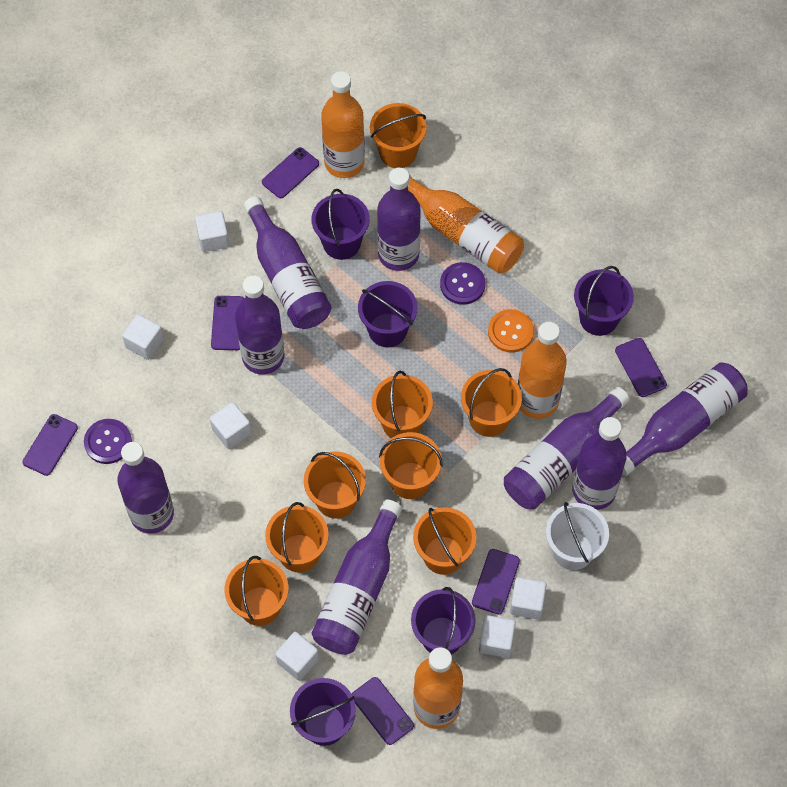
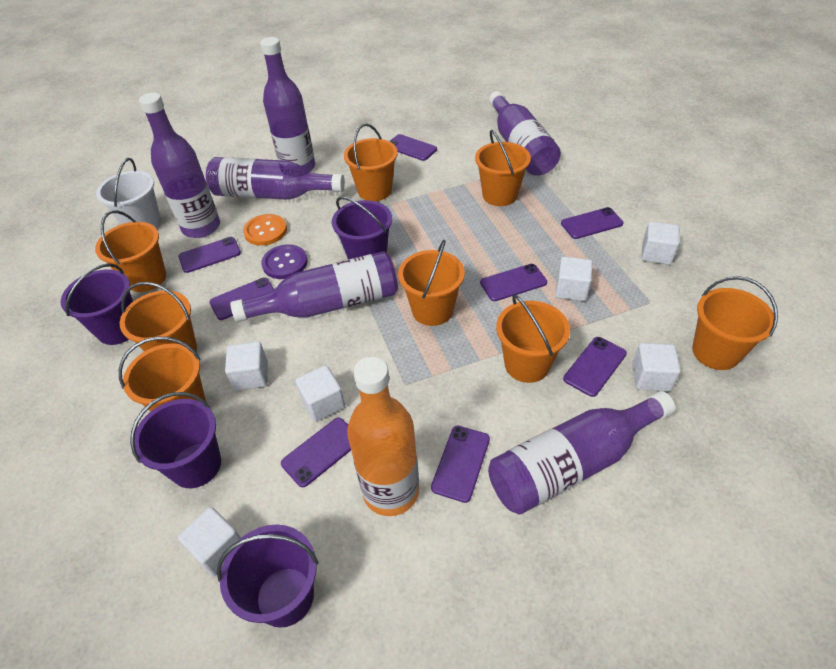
orange bottle: 4 -> 1
purple bottle: 8 -> 6
purple bucket: 5 -> 4
purple button: 2 -> 1
purple phone: 6 -> 8

